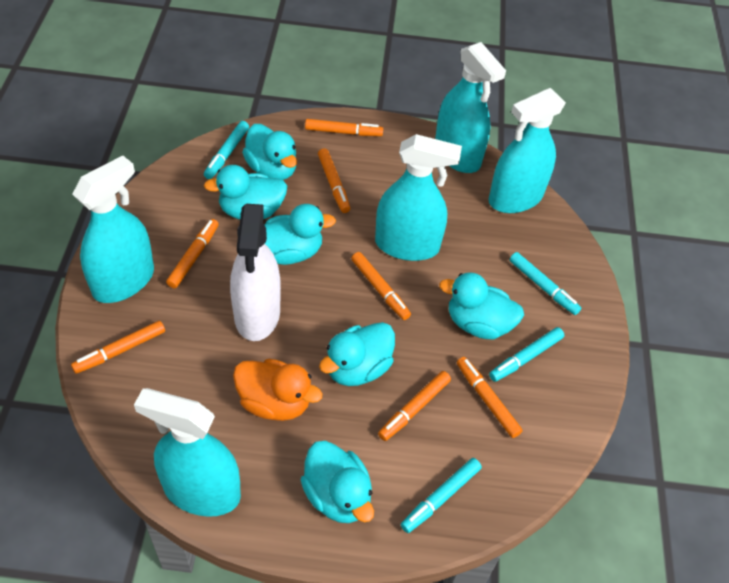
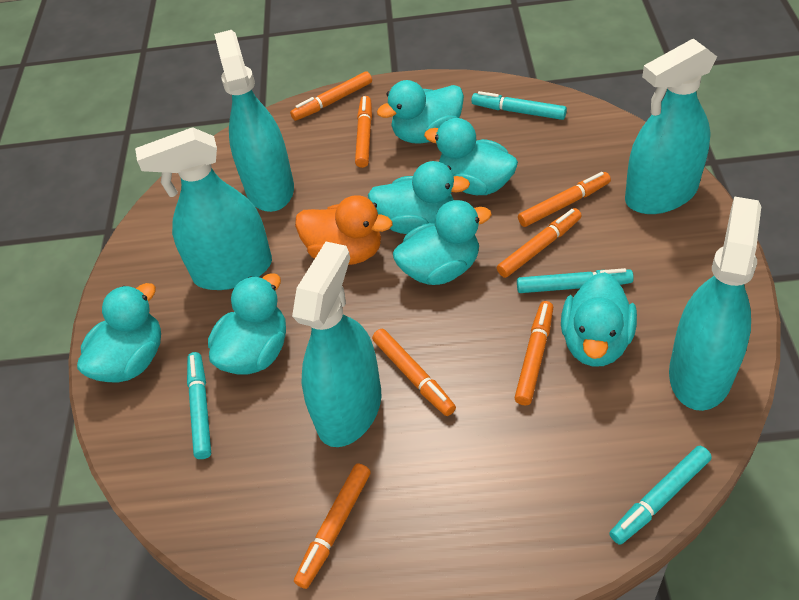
turquoise duck: 6 -> 7
white spray bottle: 1 -> 0

